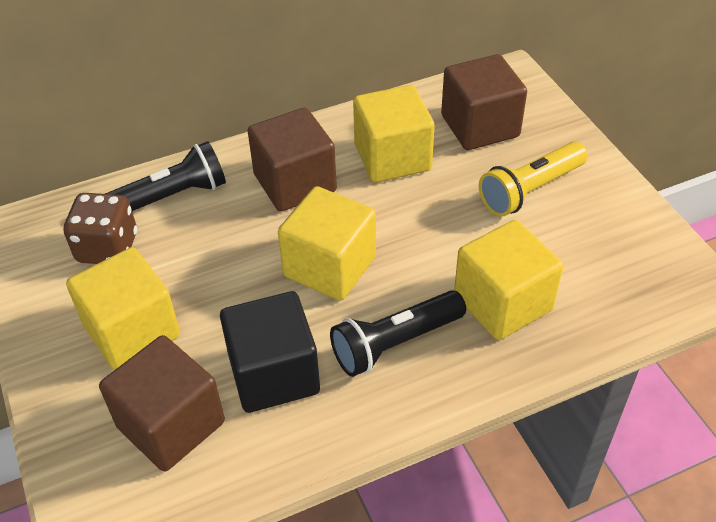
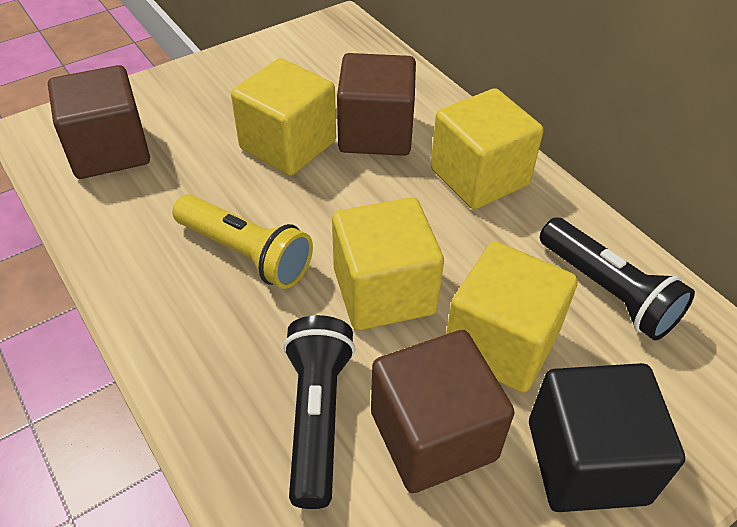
brown dice: 1 -> 0

